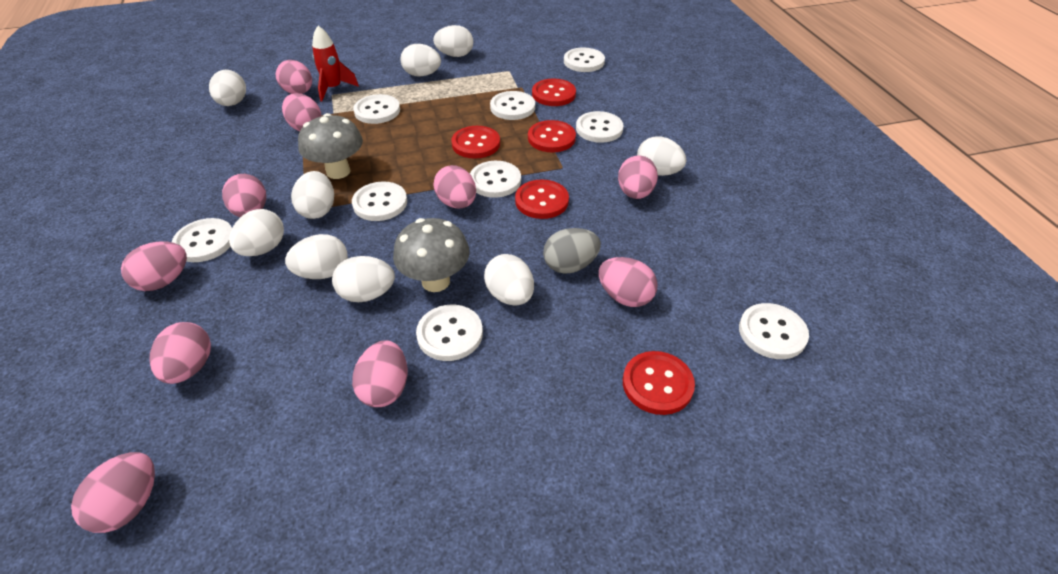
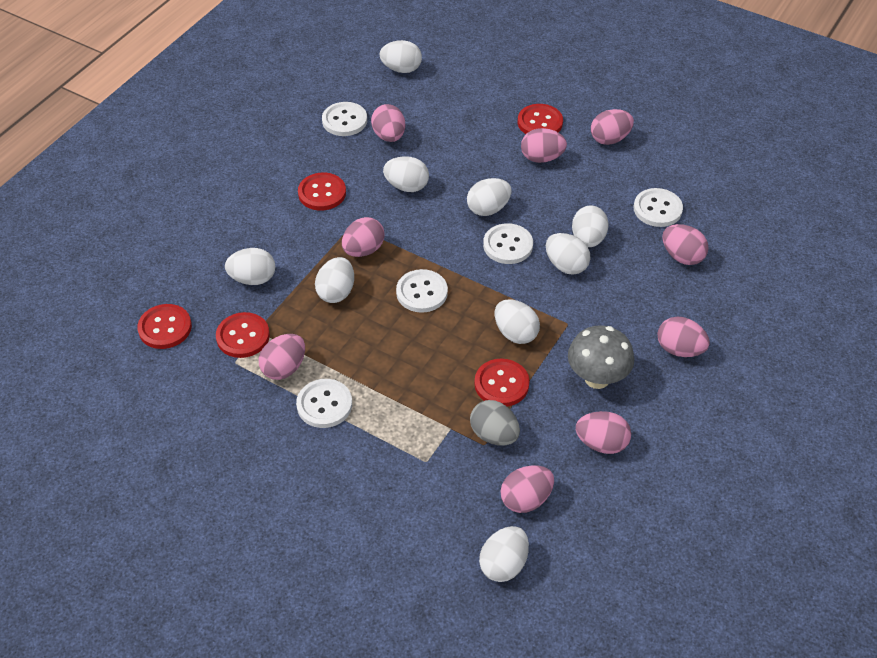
grey mushroom: 2 -> 1
pink egg: 10 -> 9
red rocket: 1 -> 0
white button: 9 -> 5

